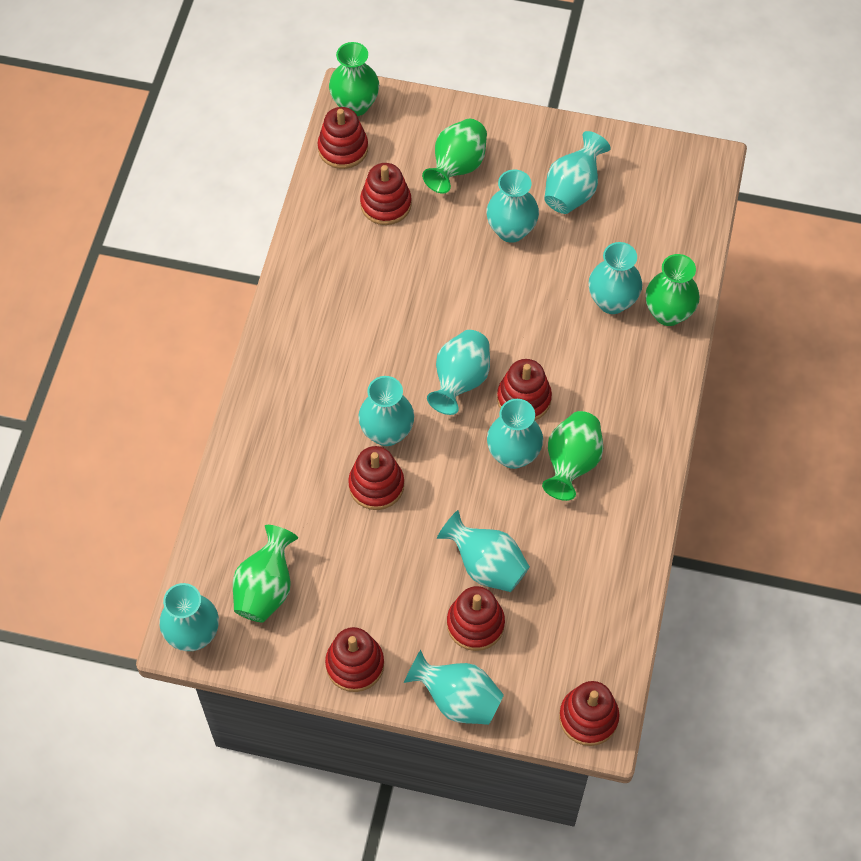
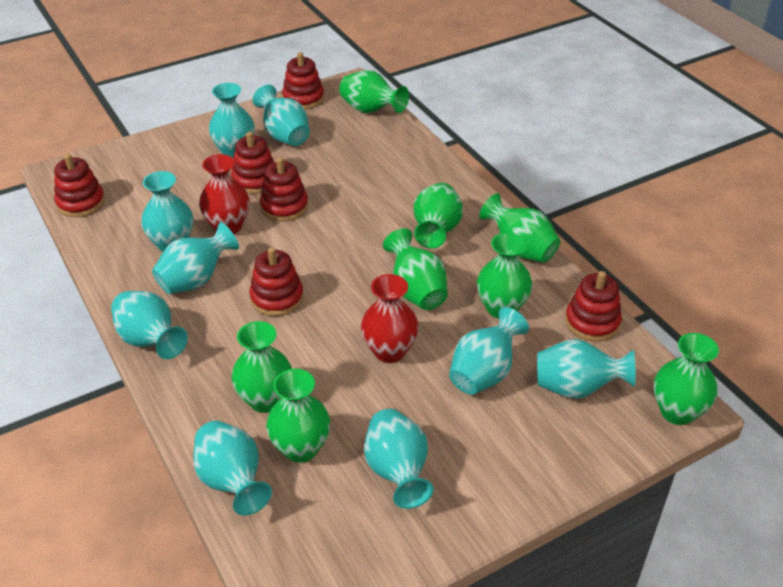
green vase: 5 -> 8
red stacking toy: 7 -> 6
red vase: 0 -> 2

